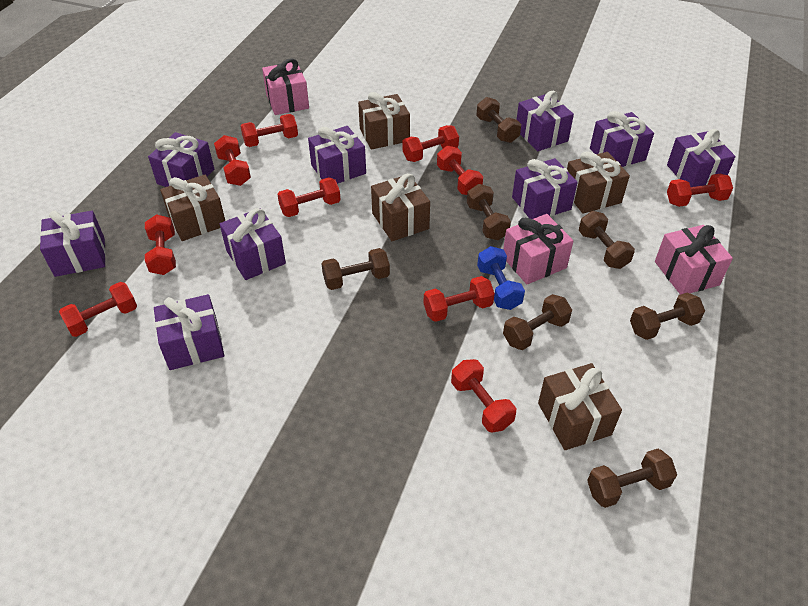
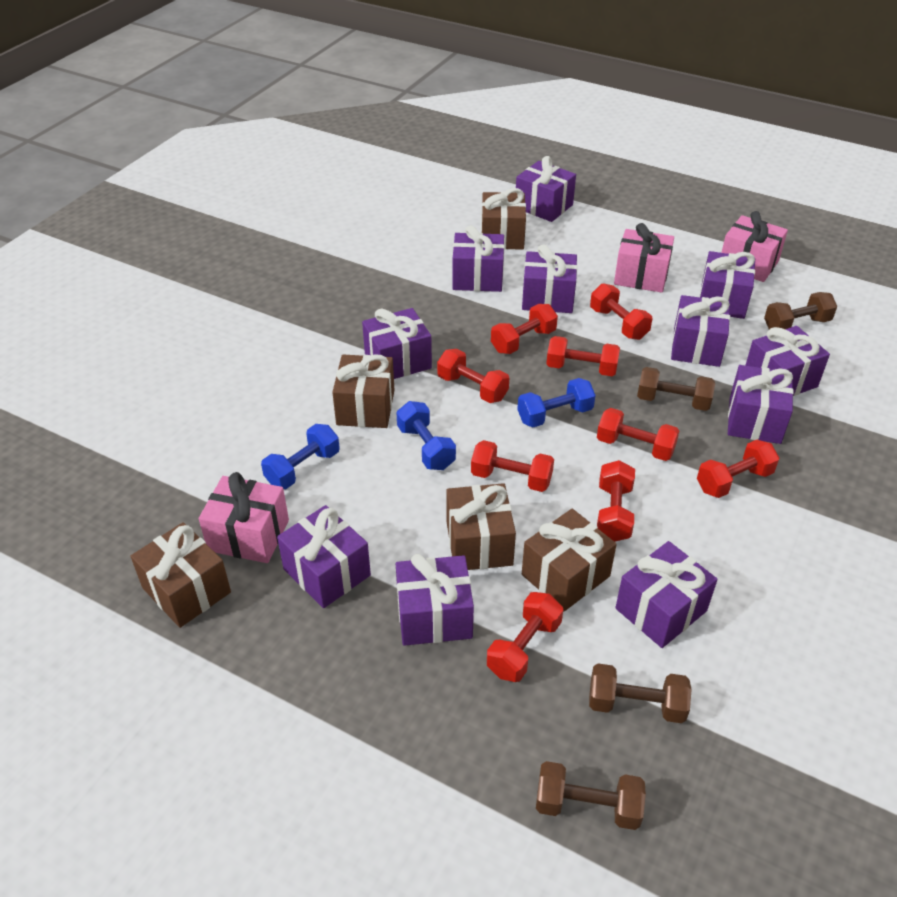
blue dumbbell: 1 -> 3
brown dumbbell: 7 -> 4
purple gift: 9 -> 11
red dumbbell: 10 -> 9

